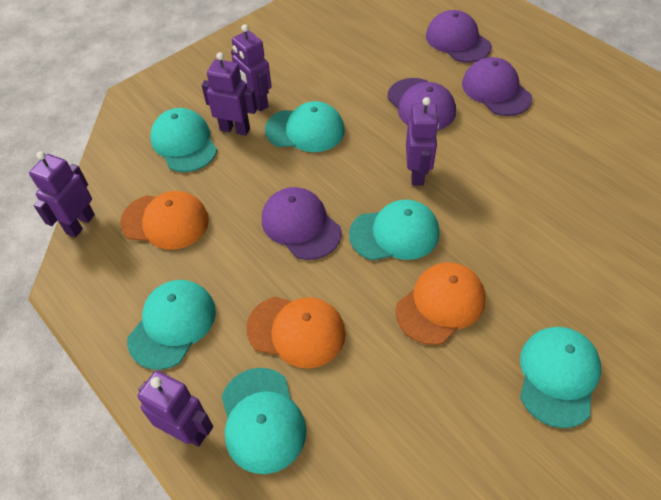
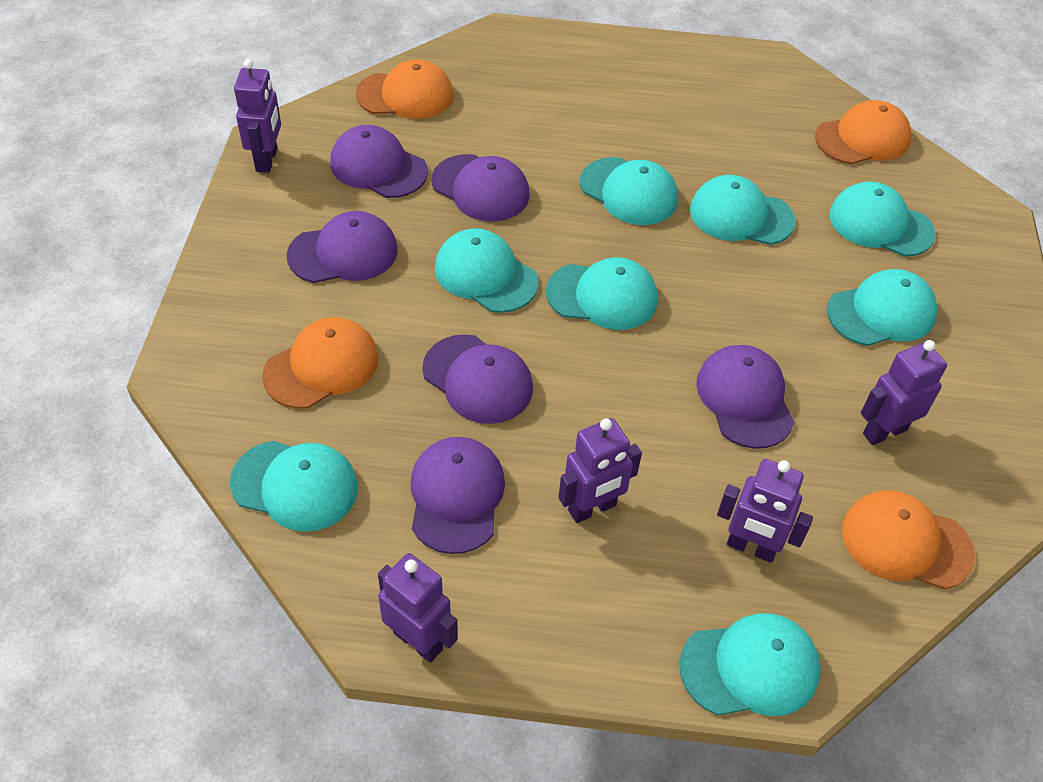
orange cap: 3 -> 4
purple cap: 4 -> 6
turquoise cap: 6 -> 8

